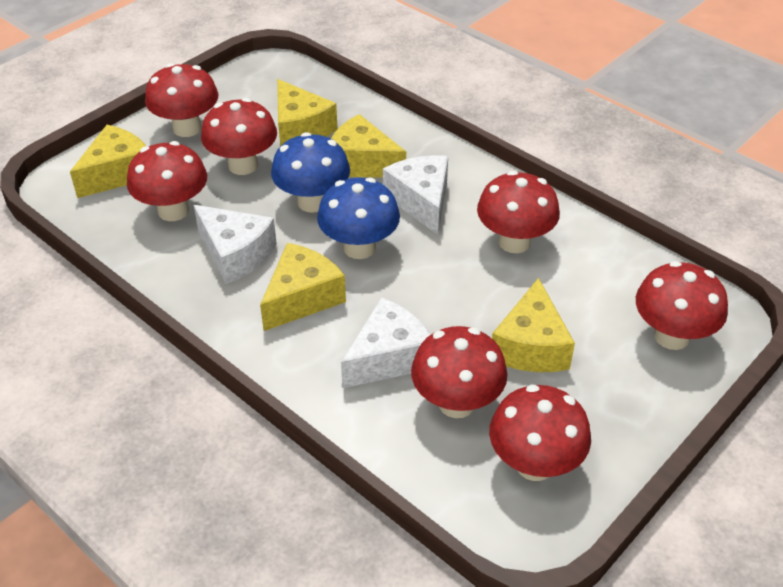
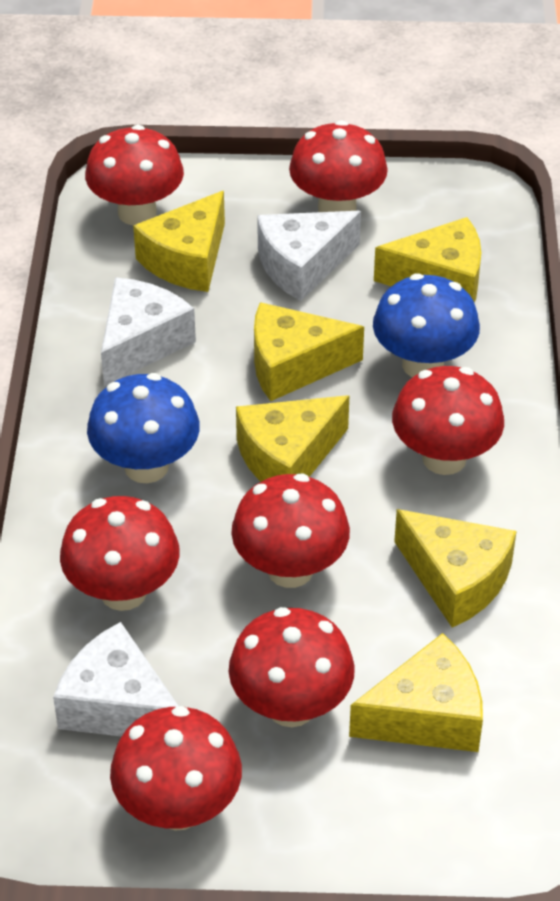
yellow cheese: 5 -> 6

